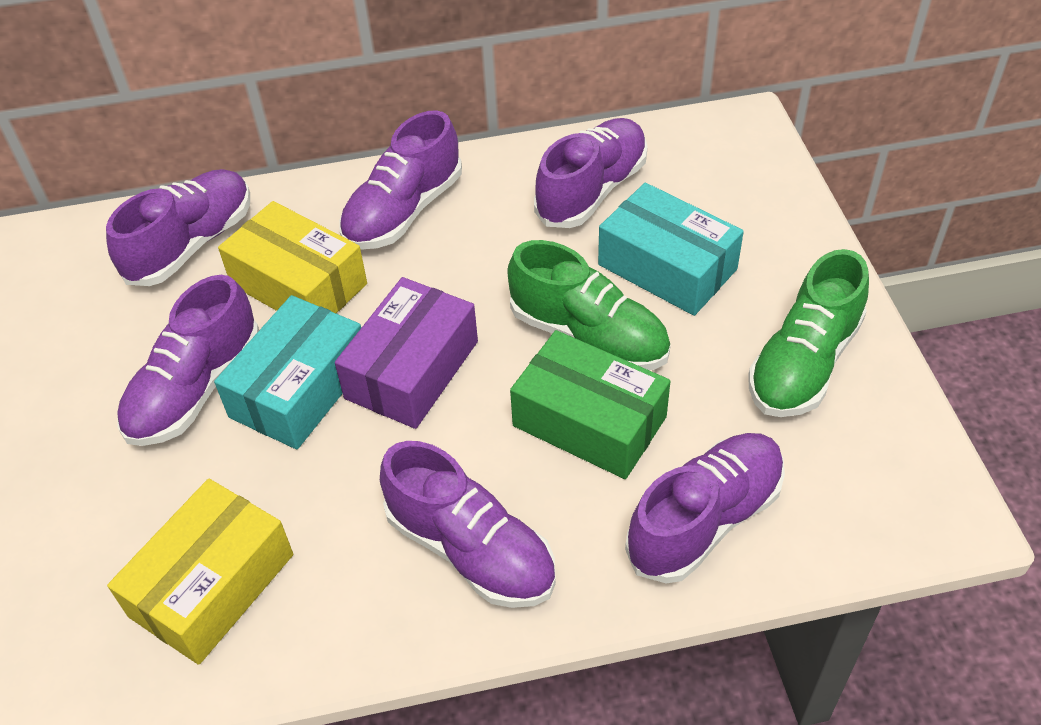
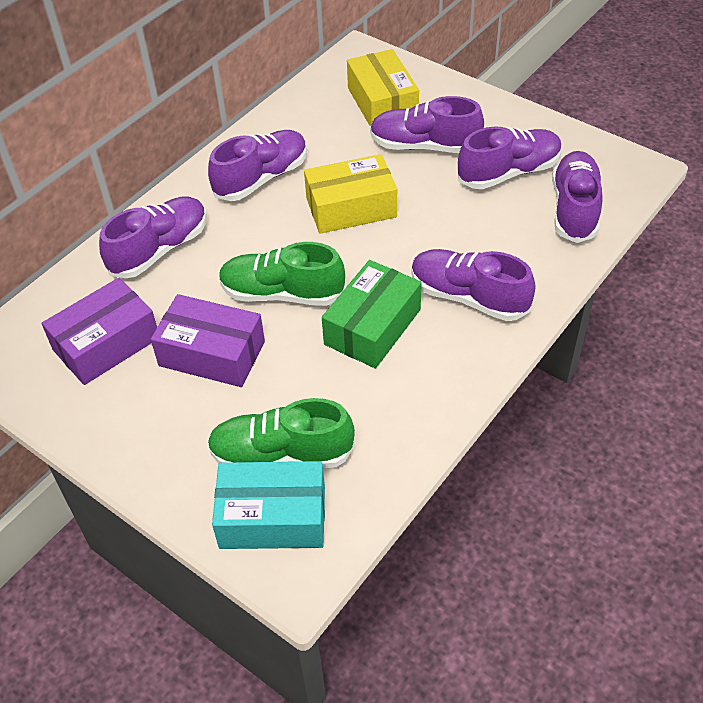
purple box: 1 -> 2
turquoise box: 2 -> 1

